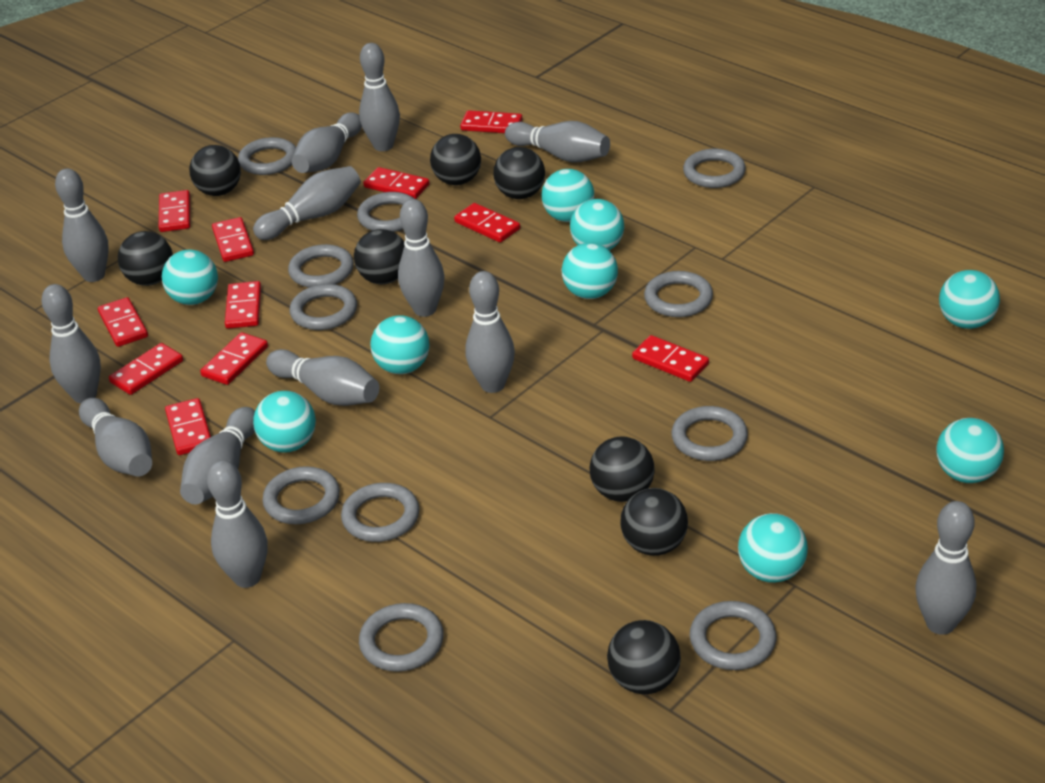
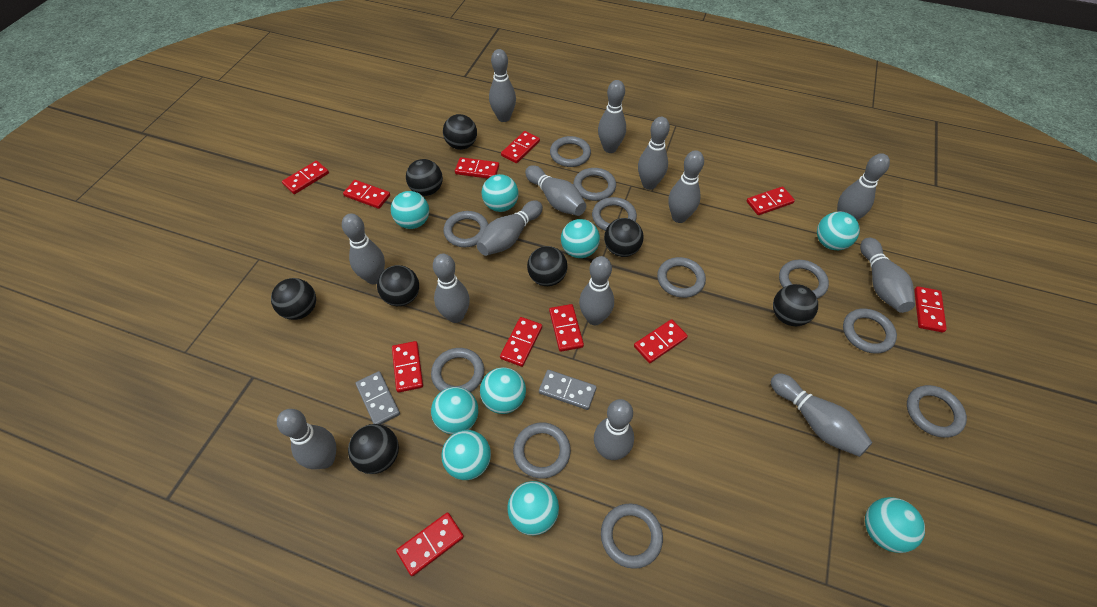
grey bowling pin: 13 -> 14
grey domino: 0 -> 2

